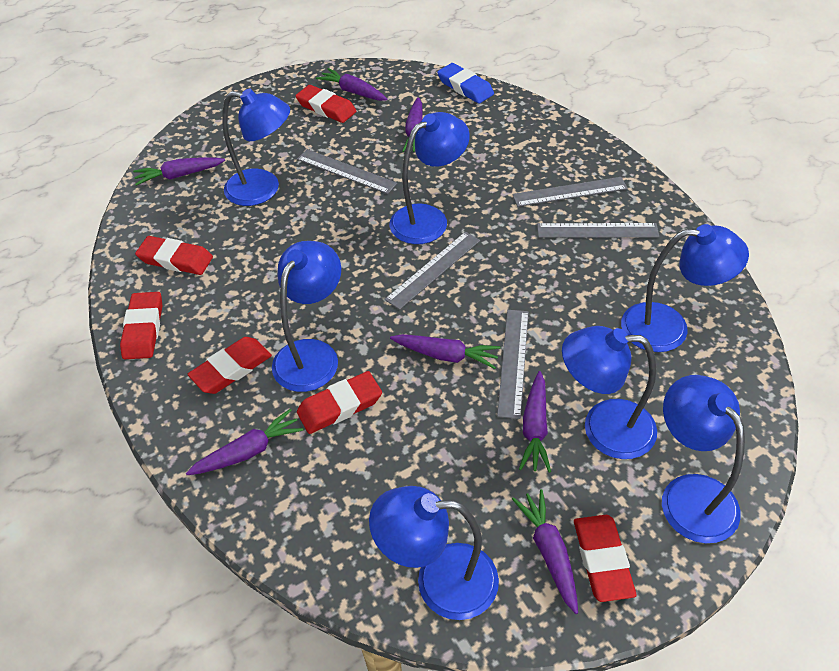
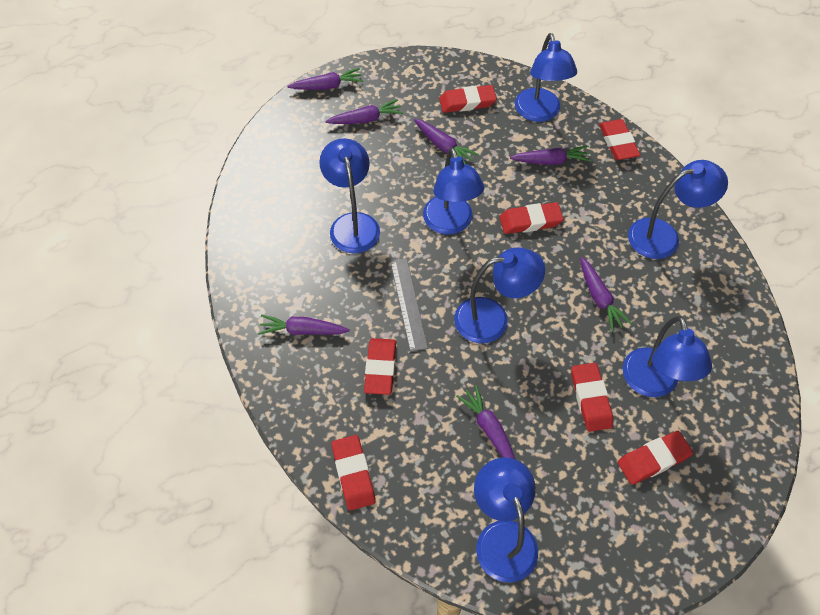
blue eraser: 1 -> 0
grey ruler: 5 -> 1
red eraser: 6 -> 7

